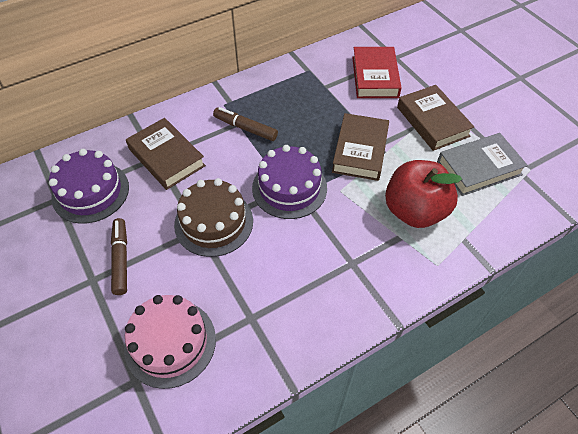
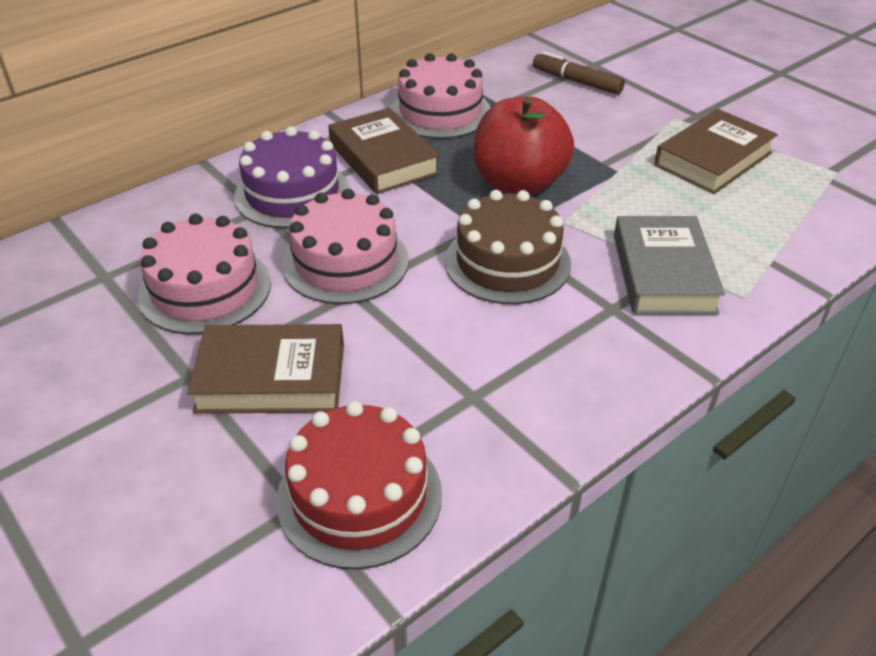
brown marker: 2 -> 1
pink cake: 1 -> 3
purple cake: 2 -> 1
red book: 1 -> 0
red cake: 0 -> 1

